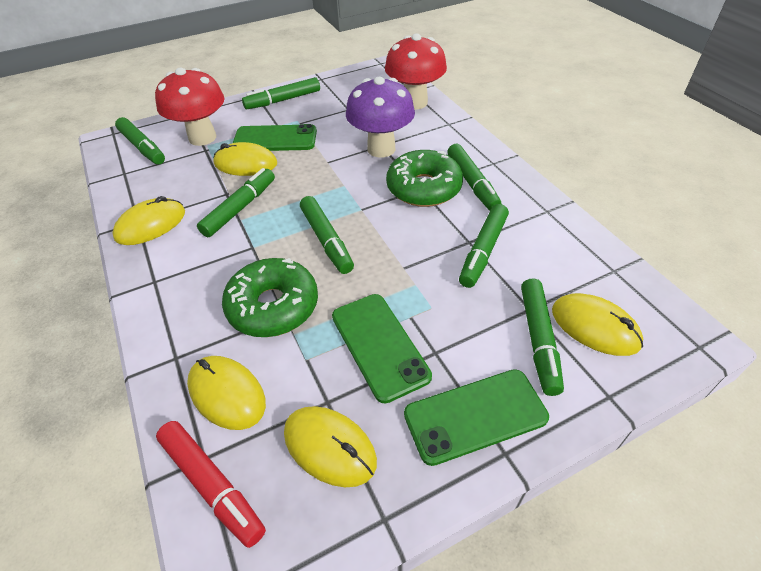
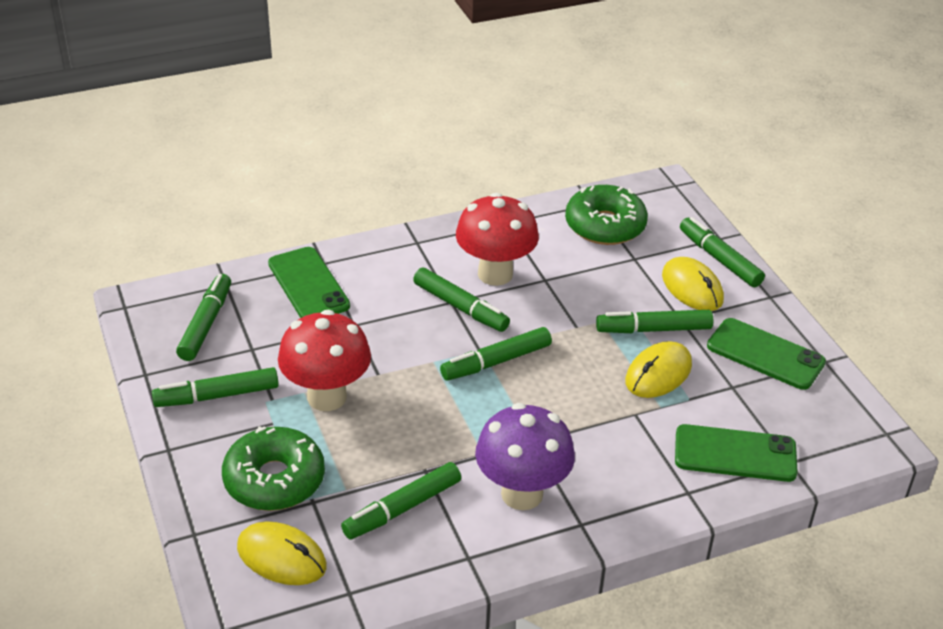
red marker: 1 -> 0
yellow mouse: 5 -> 3

